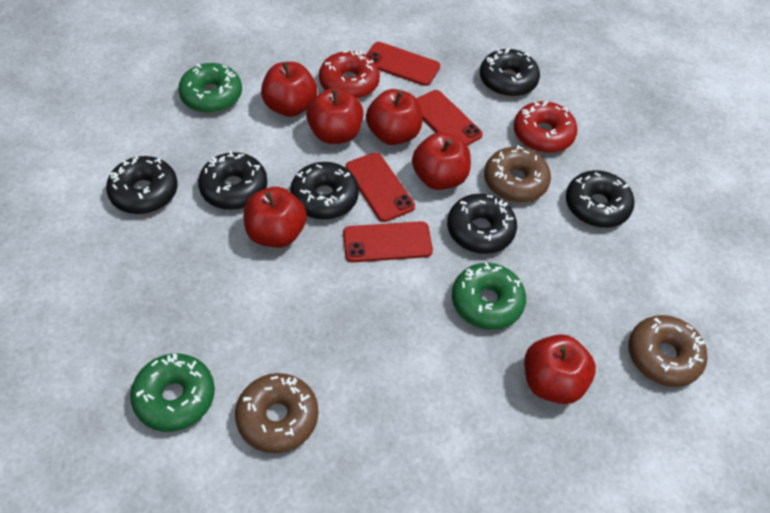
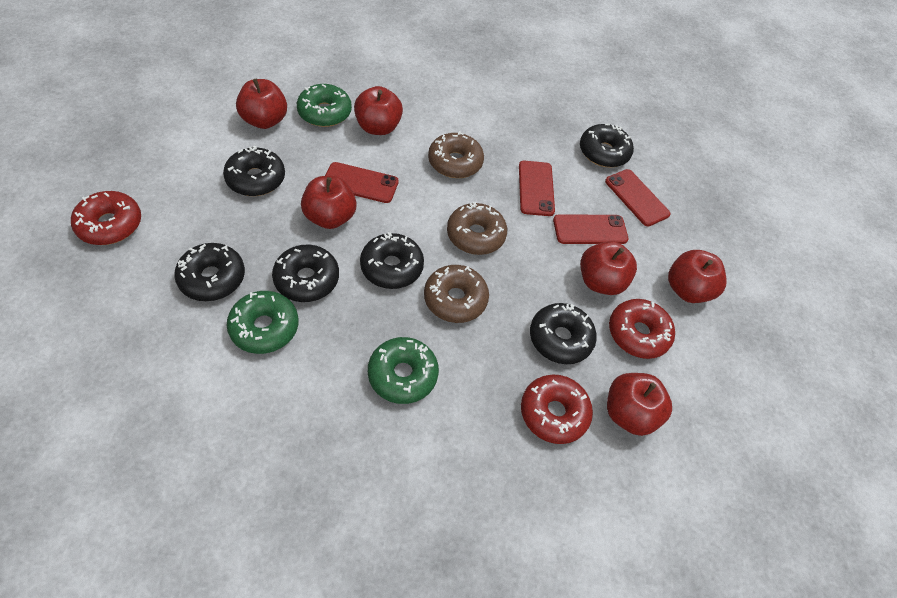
red donut: 2 -> 3

